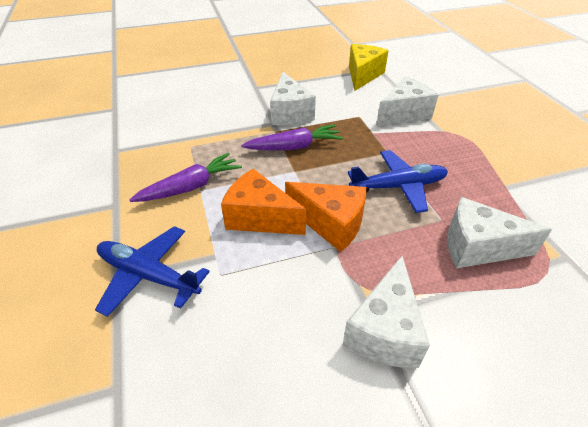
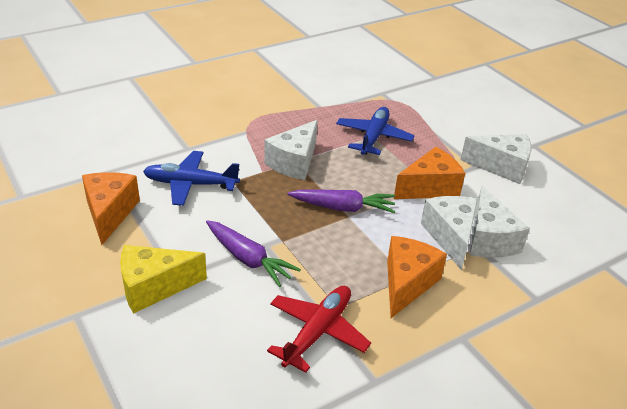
orange cheese: 2 -> 3
red plane: 0 -> 1

